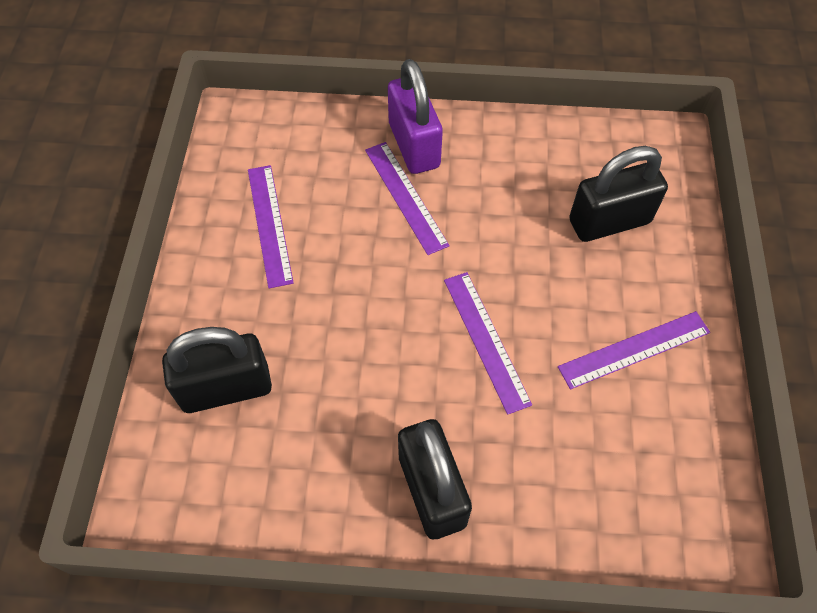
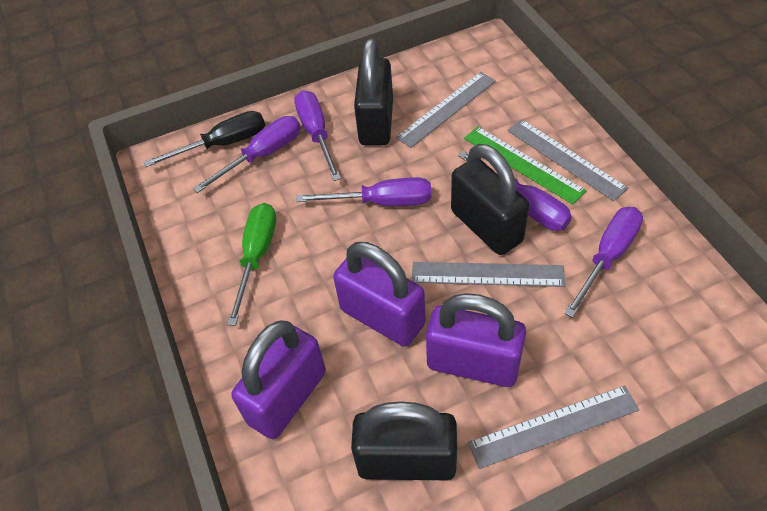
black screwdriver: 0 -> 1
green ruler: 0 -> 1
green screwdriver: 0 -> 1
grey ruler: 0 -> 4
purple padlock: 1 -> 3
purple ruler: 4 -> 0
purple screwdriver: 0 -> 5

